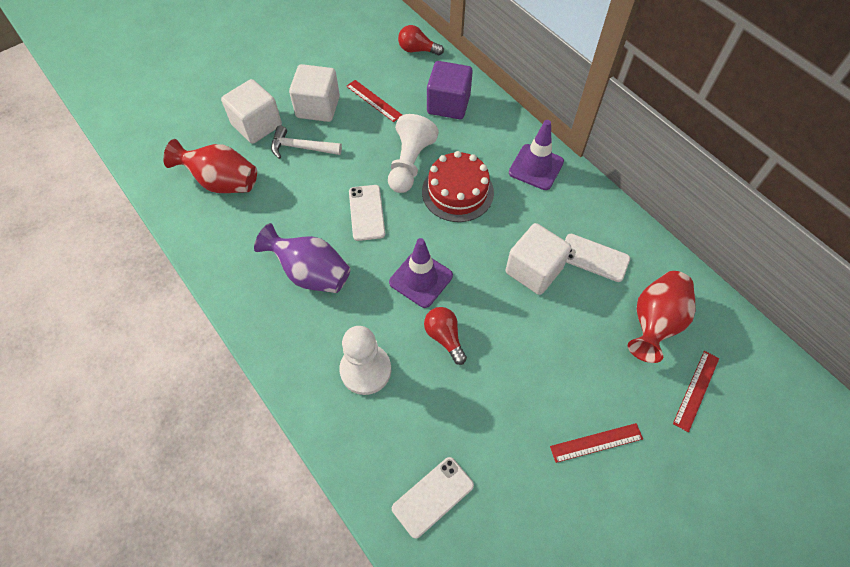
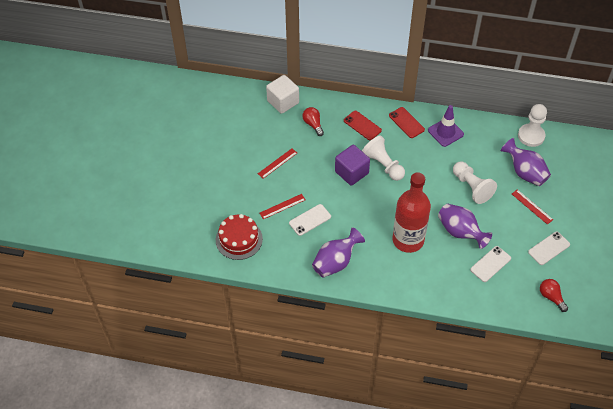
purple traffic cone: 2 -> 1
purple vase: 1 -> 3
red bottle: 0 -> 1
red phone: 0 -> 2
red vase: 2 -> 0
white cube: 3 -> 1
white hammer: 1 -> 0
white pawn: 2 -> 3

